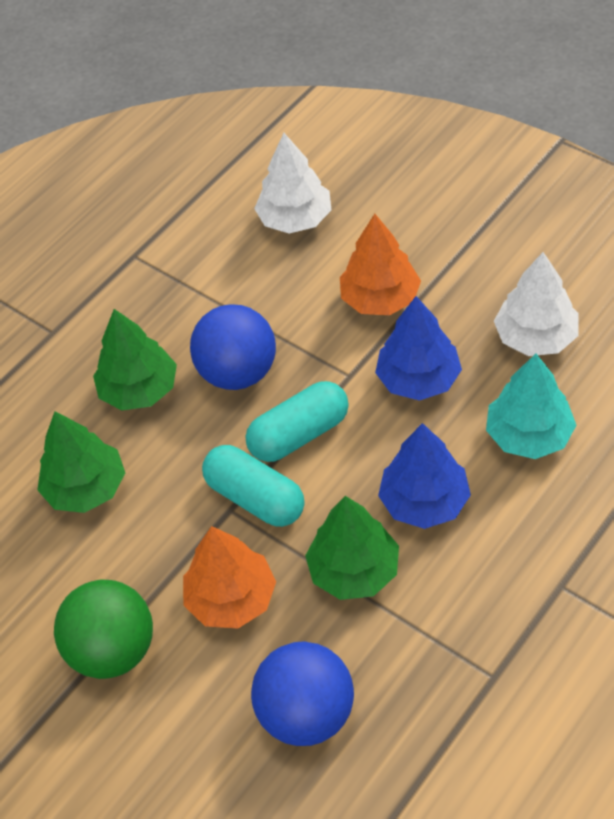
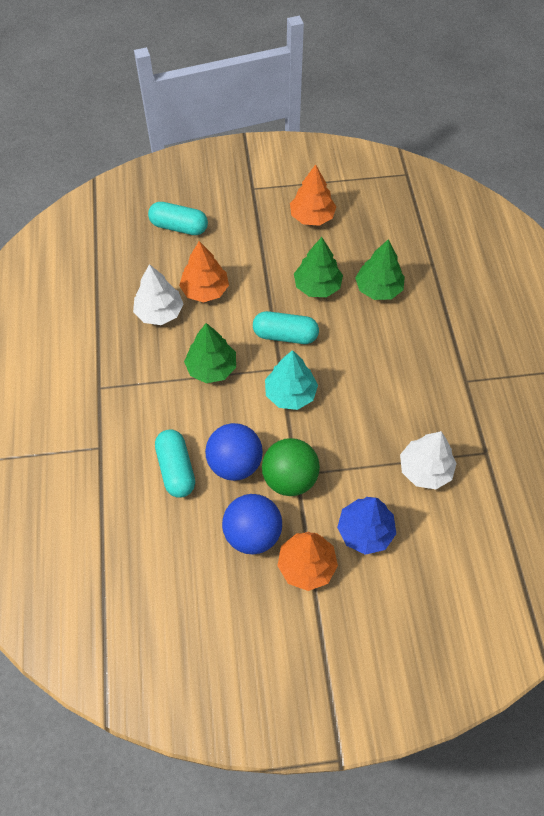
blue tree: 2 -> 1
orange tree: 2 -> 3
turquoise capsule: 2 -> 3

